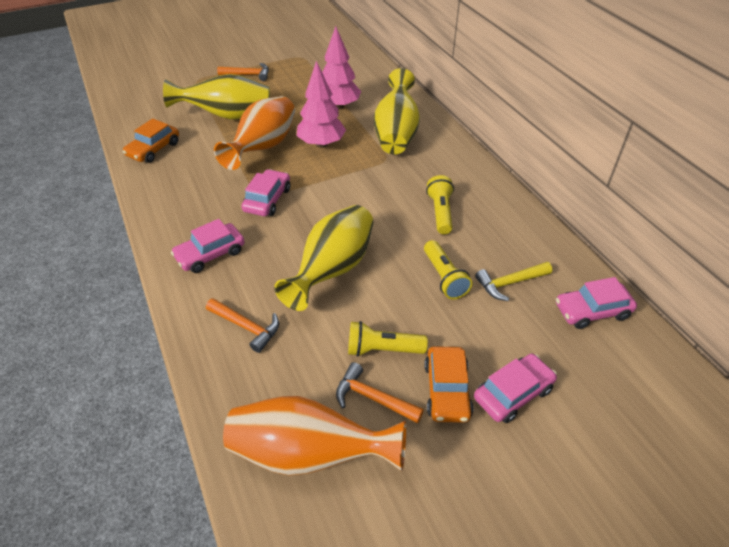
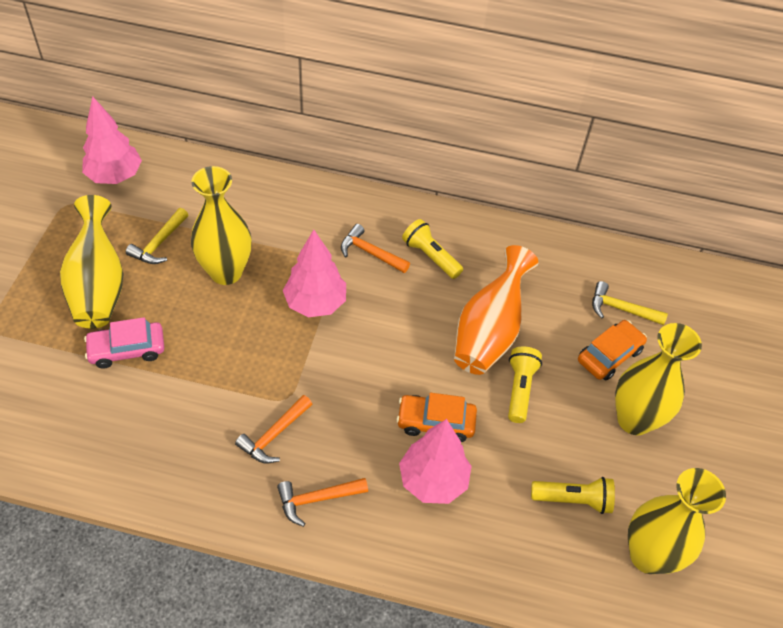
orange vase: 2 -> 1
pink car: 4 -> 1
pink tree: 2 -> 3
yellow hammer: 1 -> 2
yellow vase: 3 -> 4

